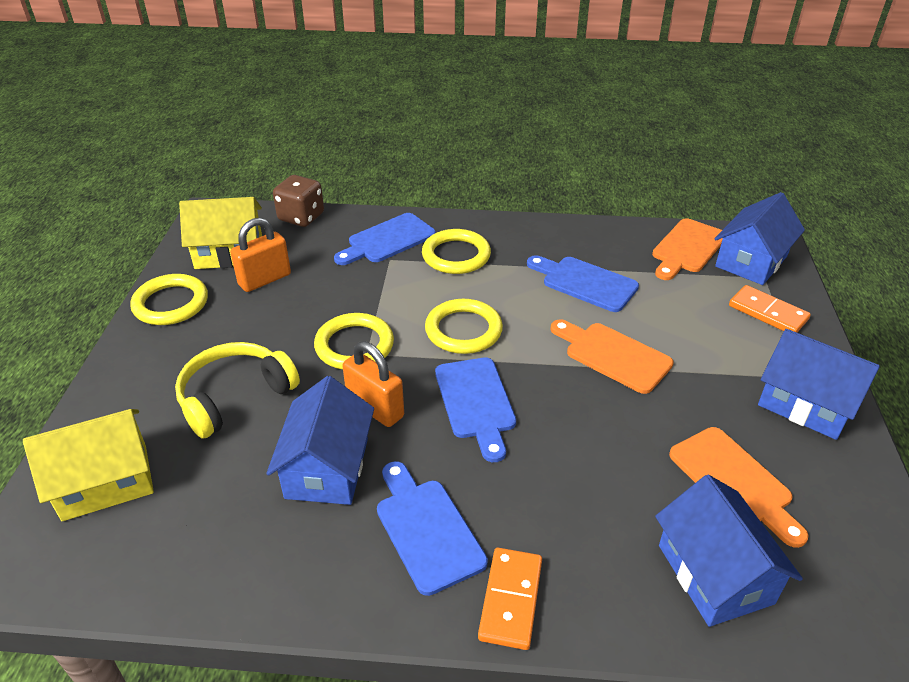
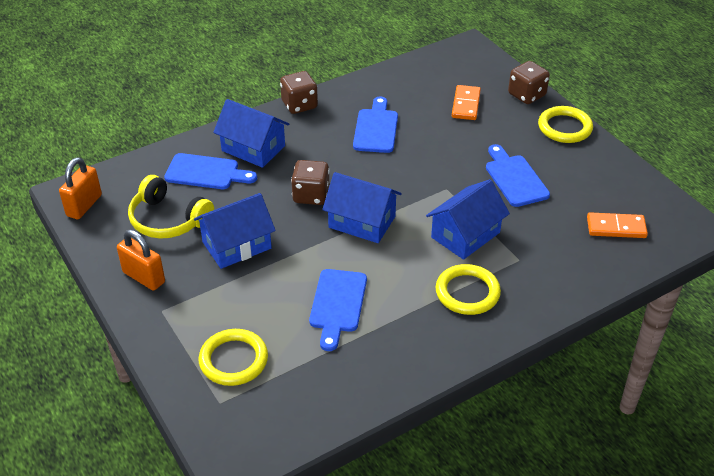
brown dice: 1 -> 3
orange cutting board: 3 -> 0
yellow house: 2 -> 0
yellow ring: 4 -> 3

